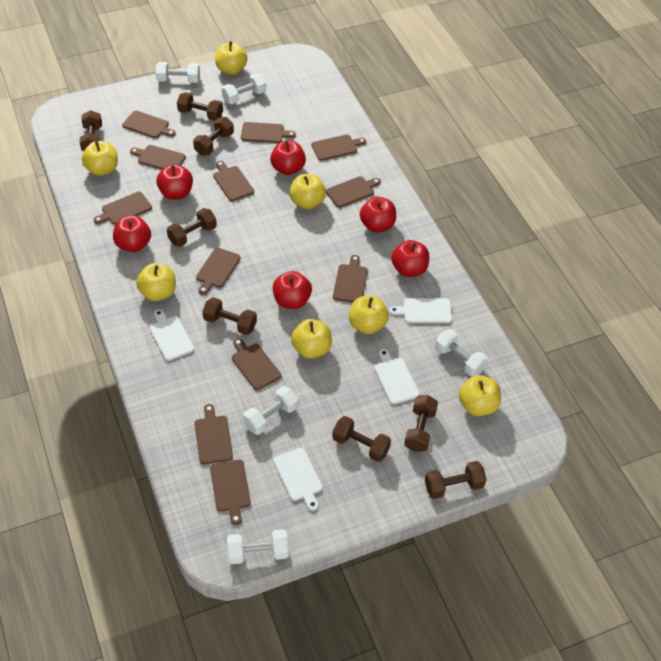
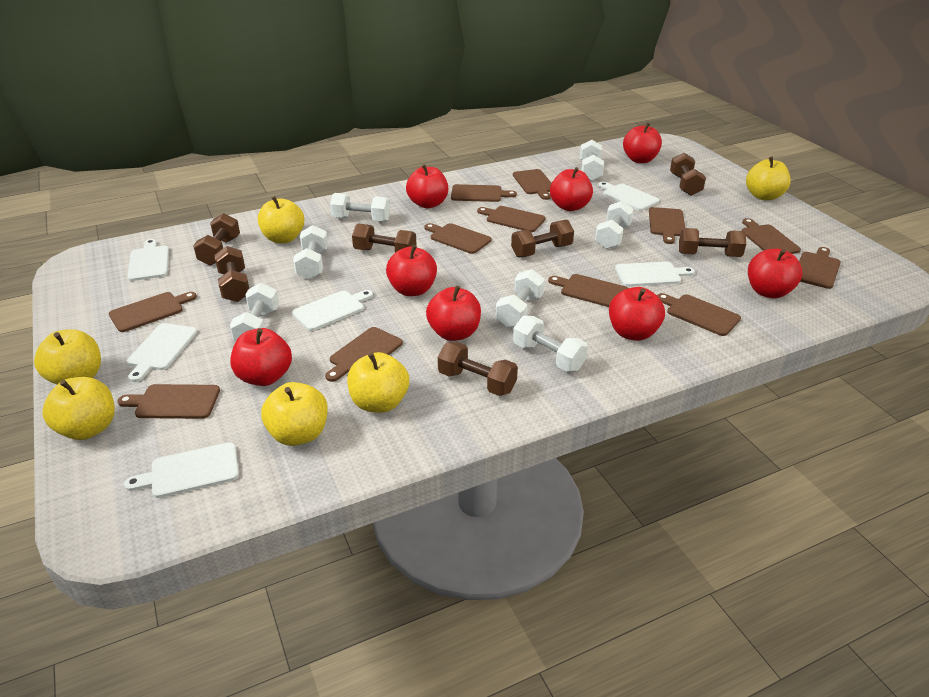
brown dumbbell: 8 -> 7
red apple: 6 -> 8
white cutting board: 4 -> 6
white dumbbell: 5 -> 7
yellow apple: 7 -> 6

